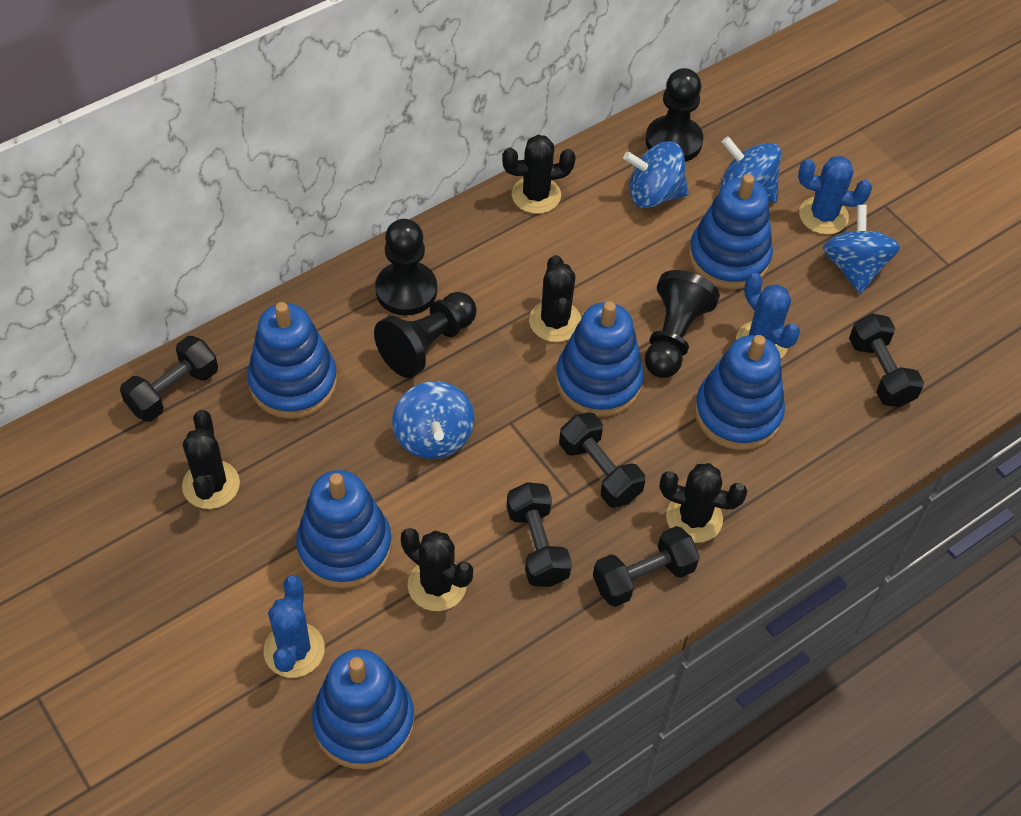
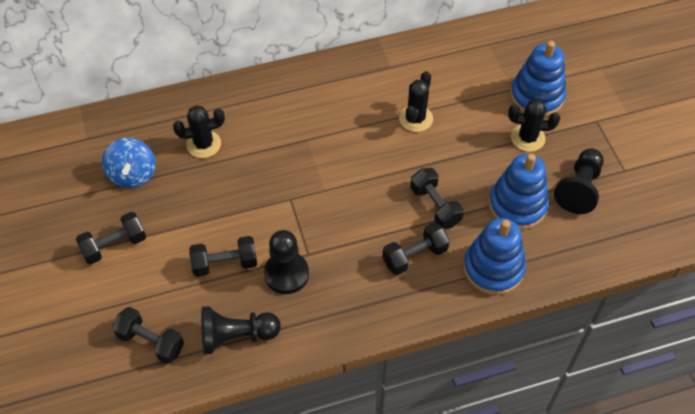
black cactus: 5 -> 3
black pawn: 4 -> 3
blue cactus: 3 -> 0
blue spinning top: 4 -> 1
blue stacking toy: 6 -> 3

